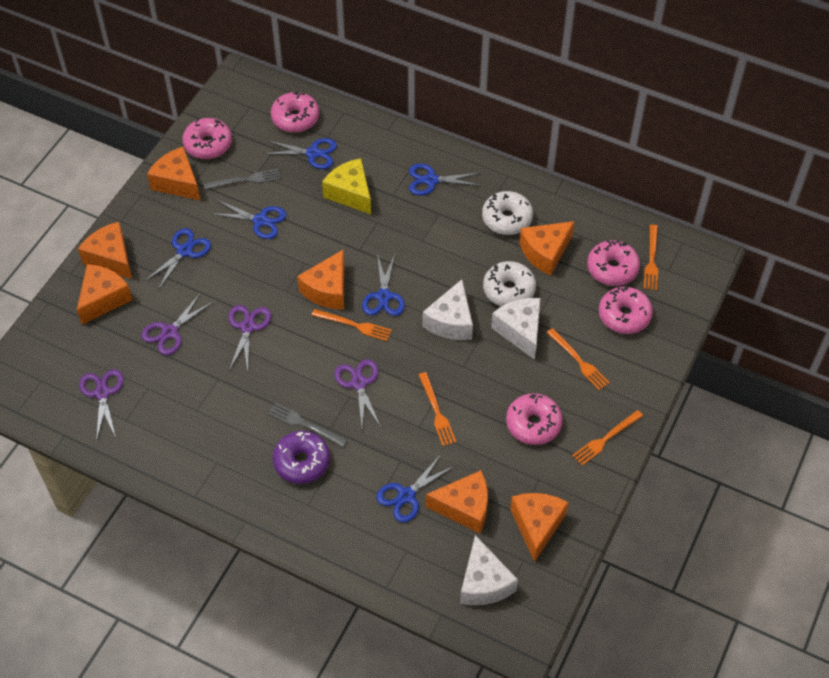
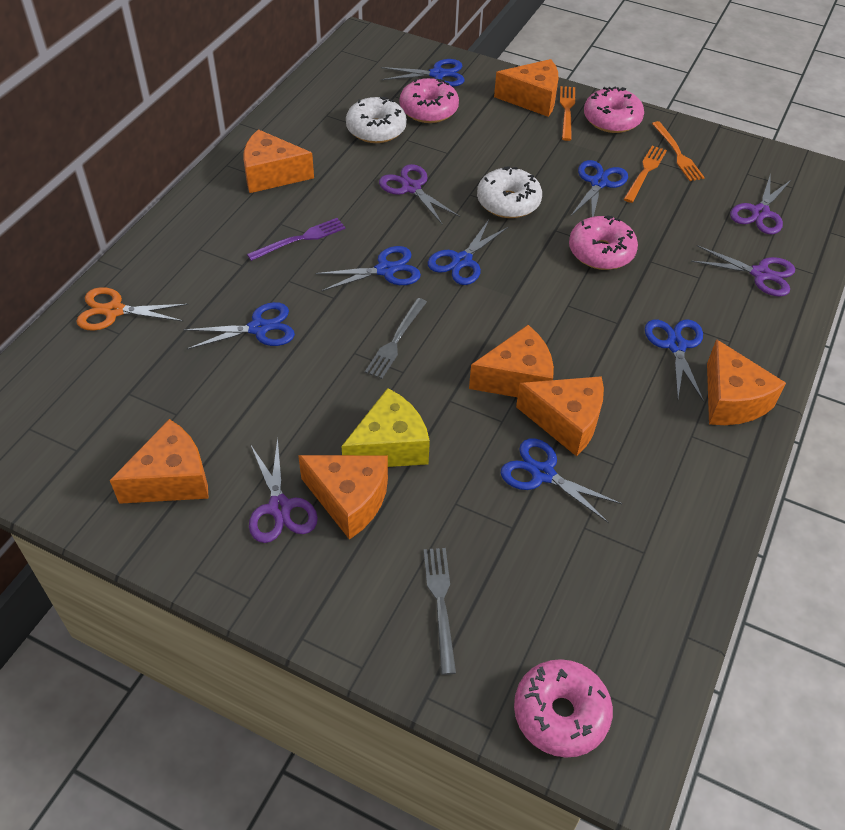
blue scissors: 6 -> 7
orange fork: 5 -> 3
orange scissors: 0 -> 1
pink donut: 5 -> 4
purple donut: 1 -> 0
purple fork: 0 -> 1
white cheese: 3 -> 0

